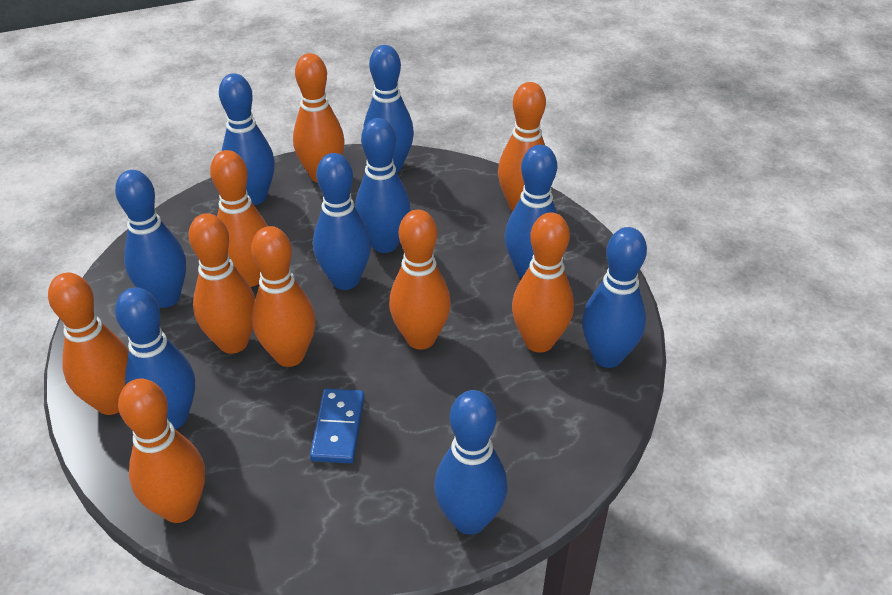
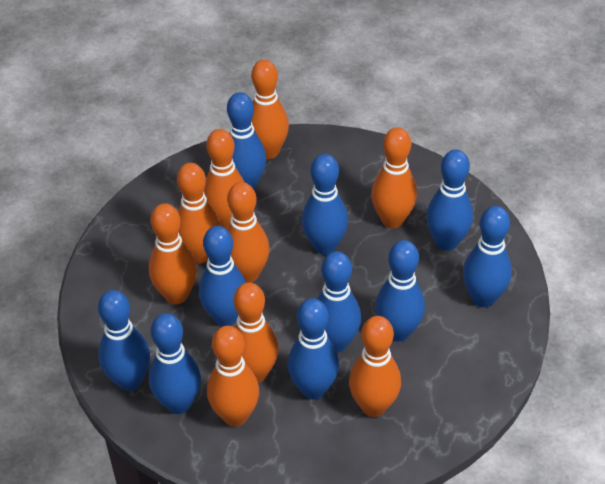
blue bowling pin: 9 -> 10
blue domino: 1 -> 0

